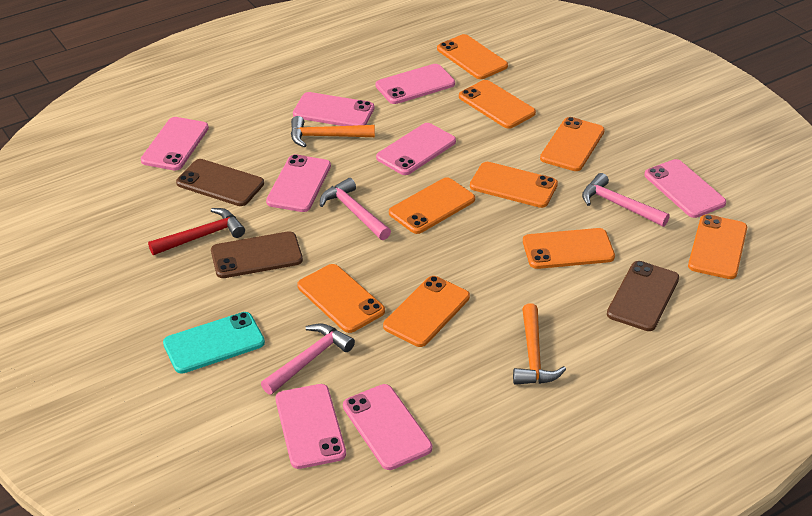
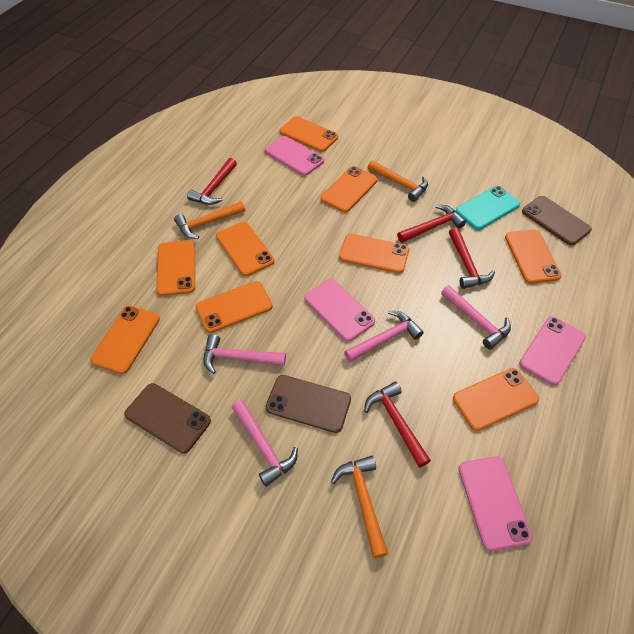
orange hammer: 2 -> 3
pink hammer: 3 -> 4
pink phone: 8 -> 4
red hammer: 1 -> 4

